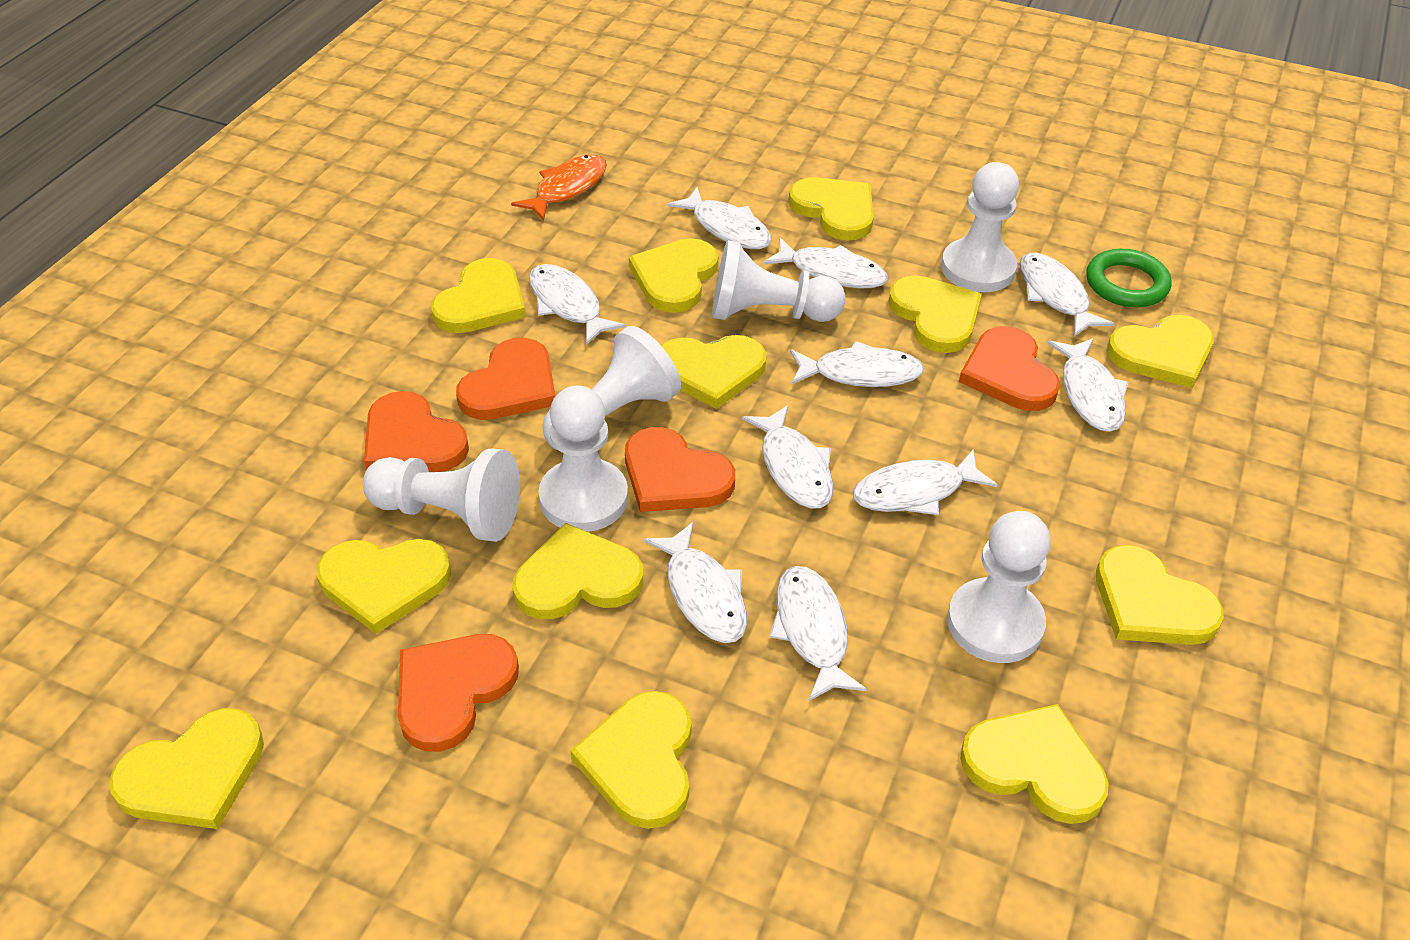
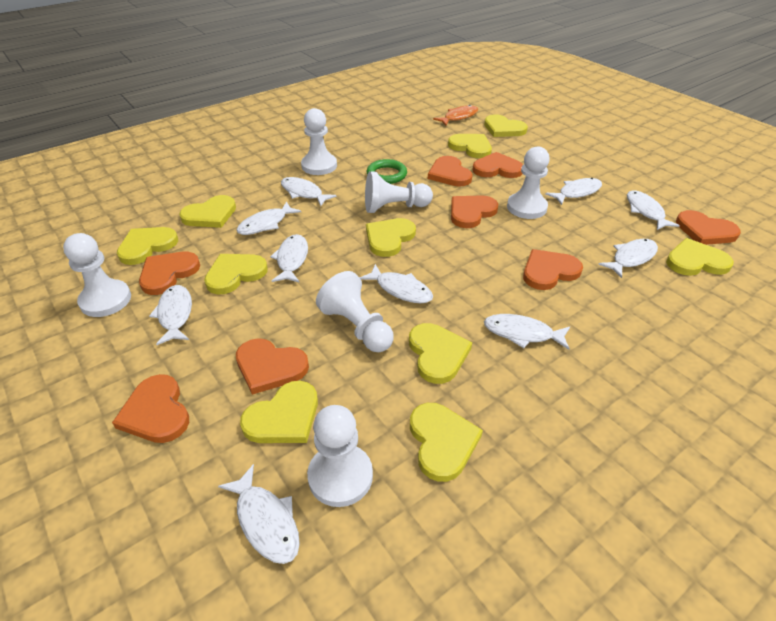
orange heart: 5 -> 8
yellow heart: 12 -> 10

